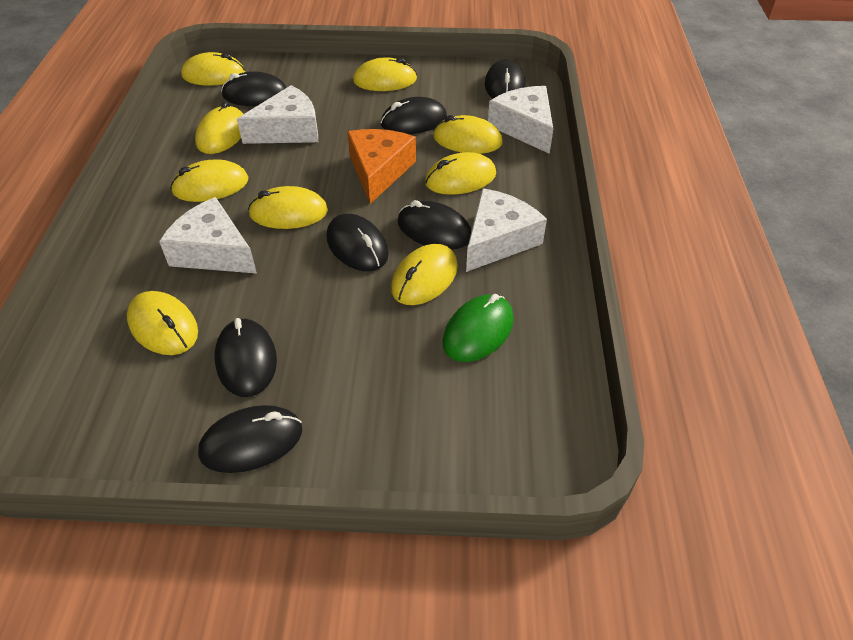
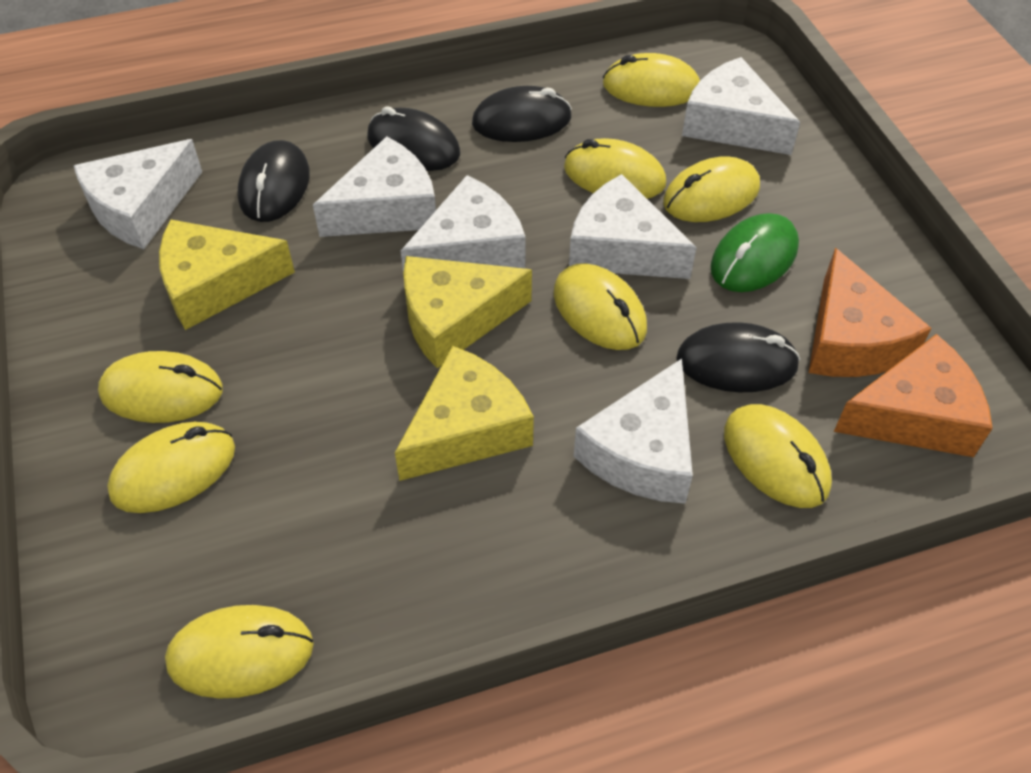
black mouse: 7 -> 4
orange cheese: 1 -> 2
white cheese: 4 -> 6
yellow cheese: 0 -> 3
yellow mouse: 9 -> 8

